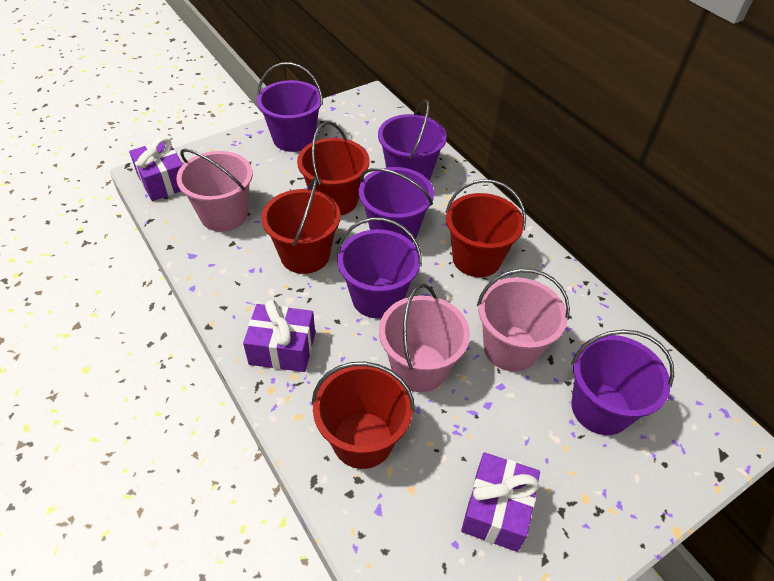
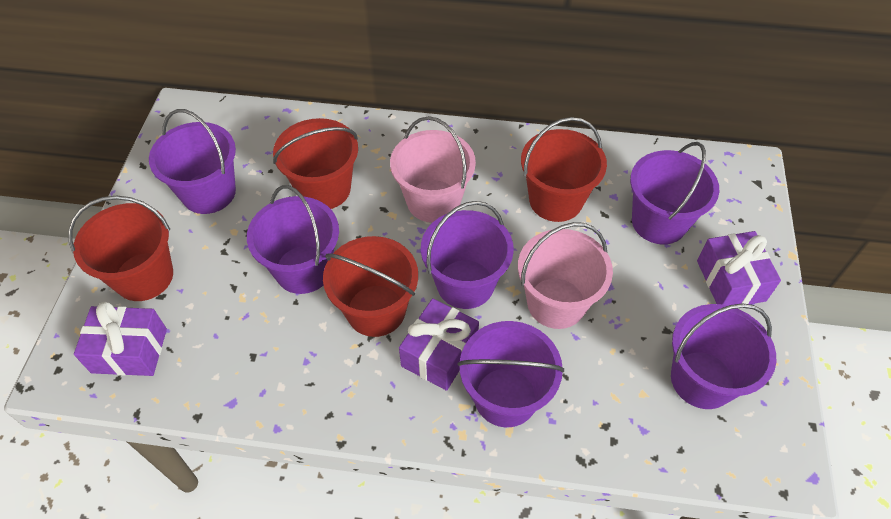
pink bucket: 3 -> 2
purple bucket: 5 -> 6

